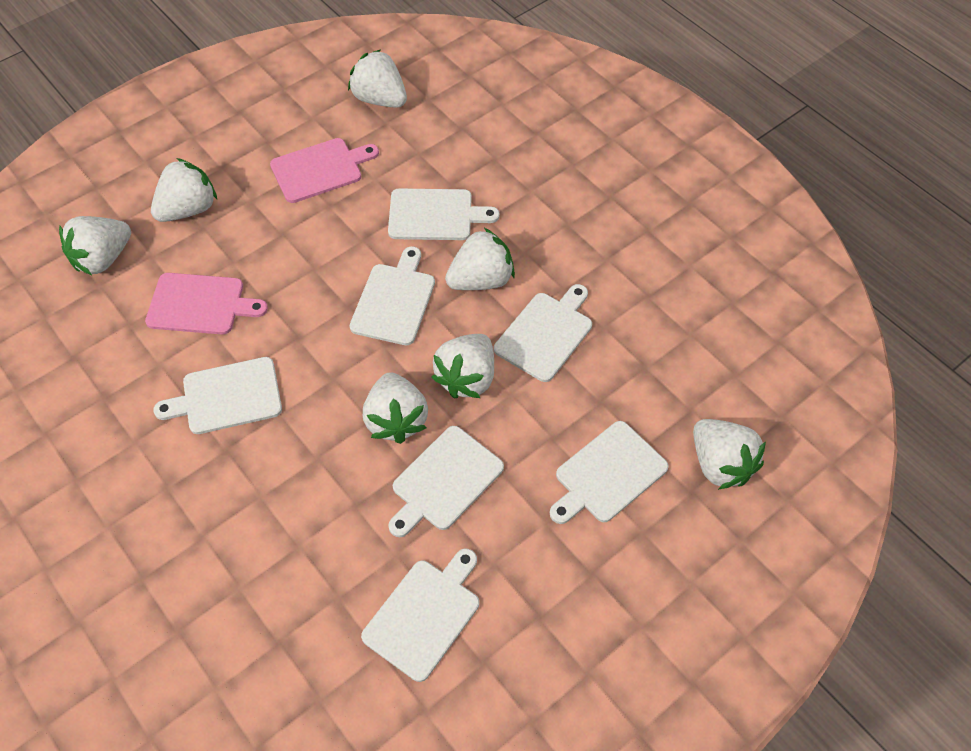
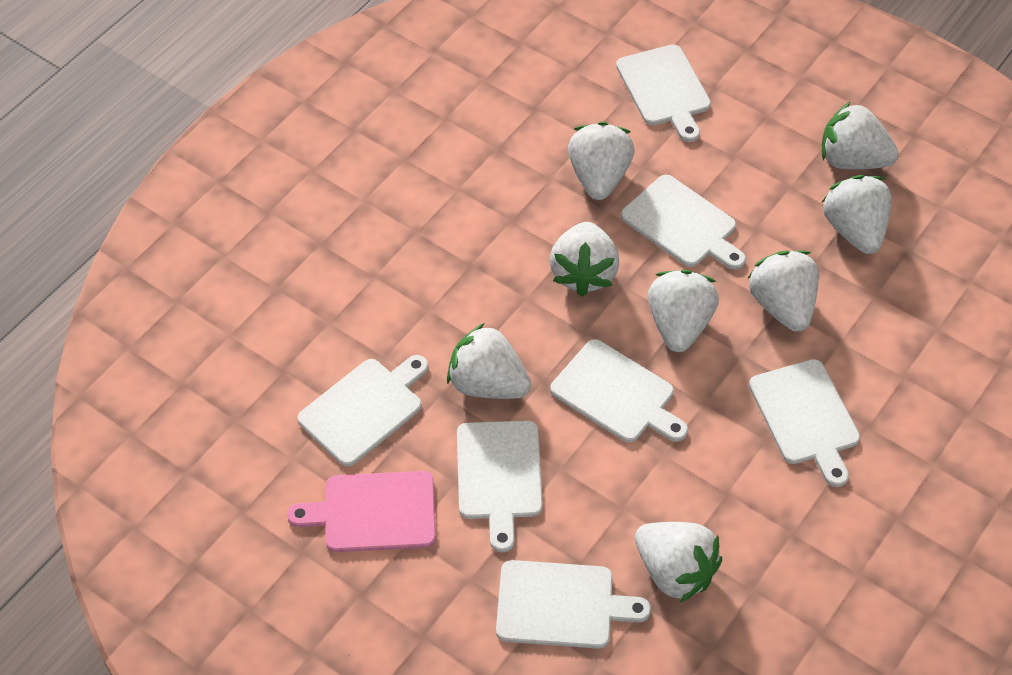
pink cutting board: 2 -> 1
white strawberry: 7 -> 8

